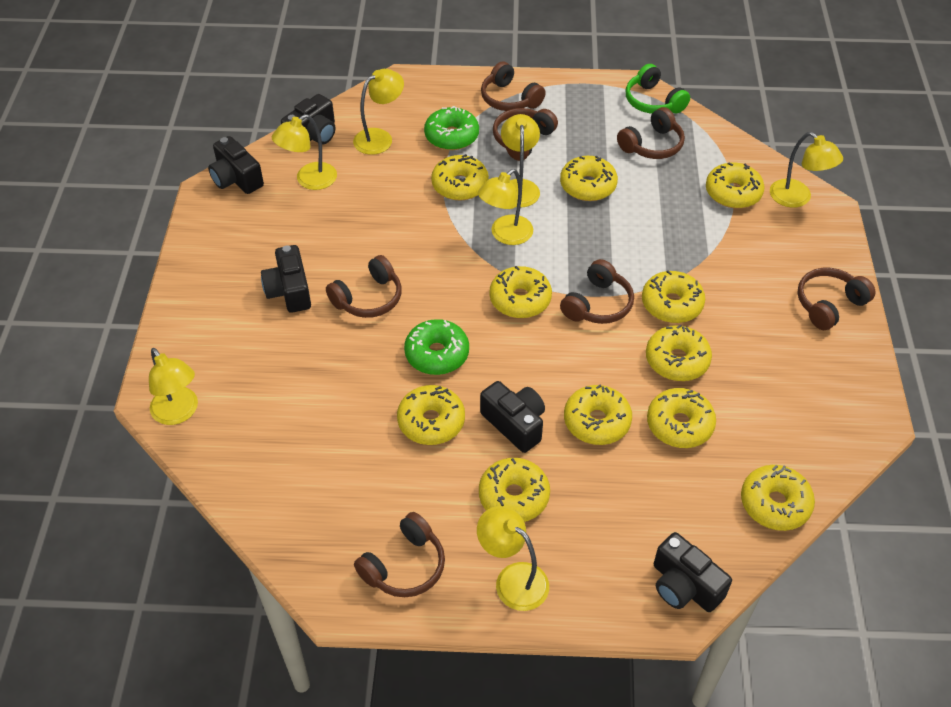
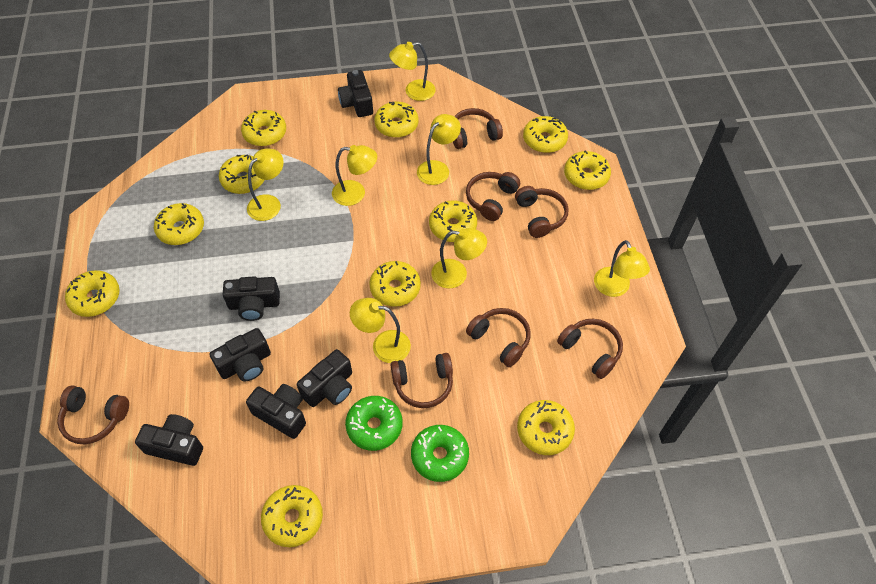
black camera: 5 -> 6
green headphones: 1 -> 0

